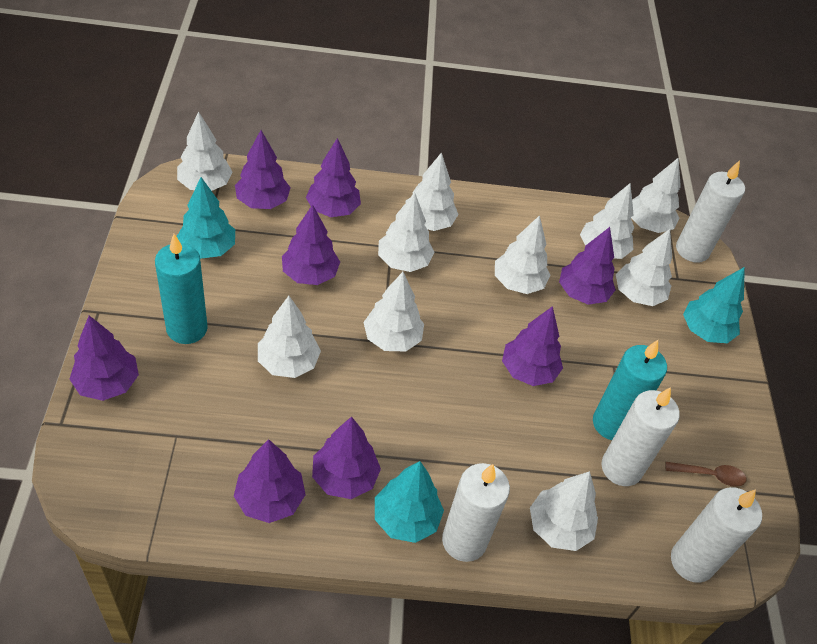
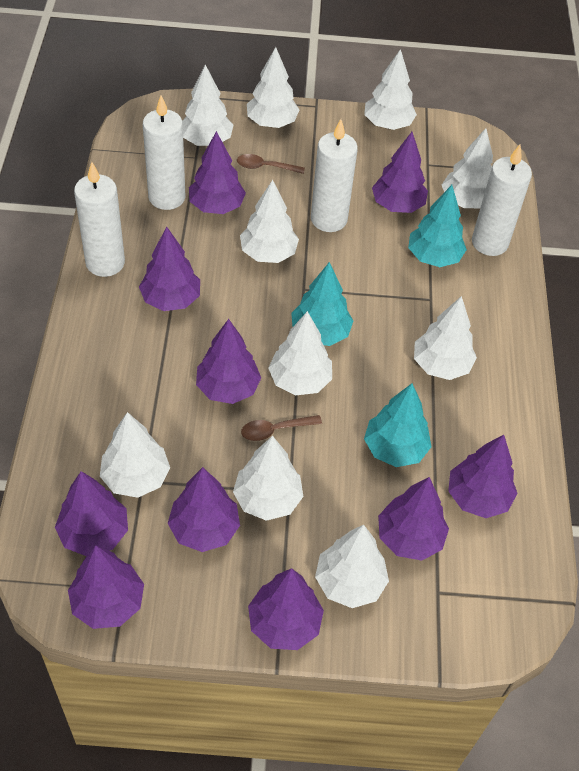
brown spoon: 1 -> 2
purple tree: 8 -> 10
turquoise candle: 2 -> 0

